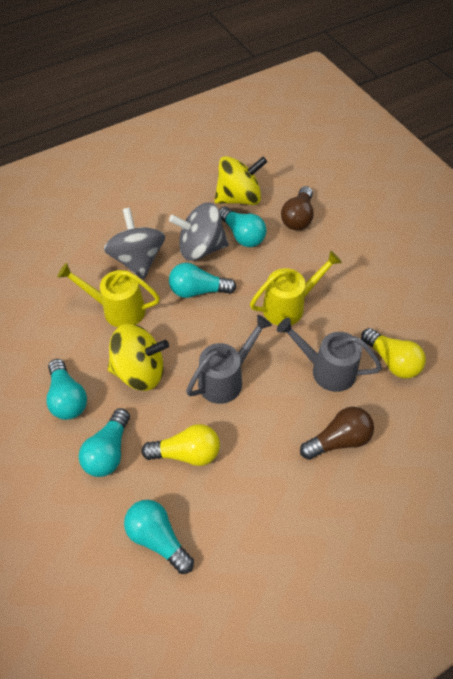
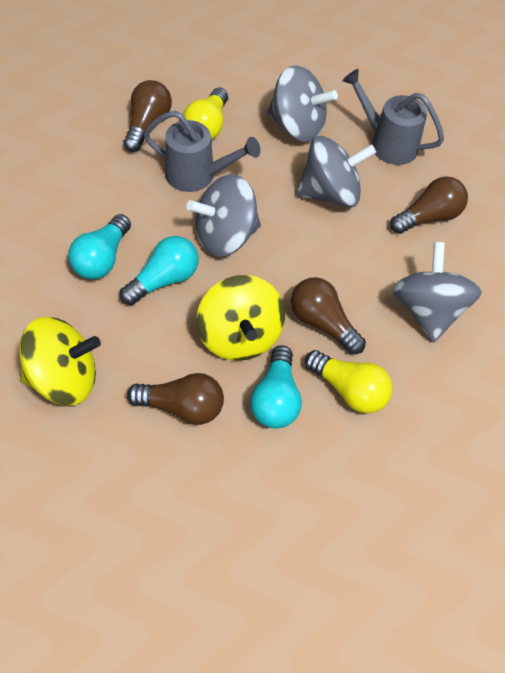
brown light bulb: 2 -> 4
grey spinning top: 2 -> 4
turquoise light bulb: 5 -> 3
yellow watering can: 2 -> 0

